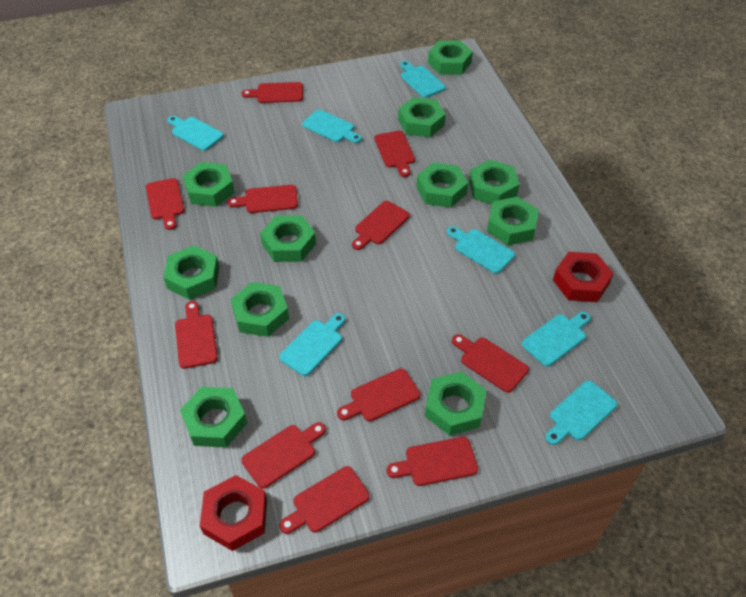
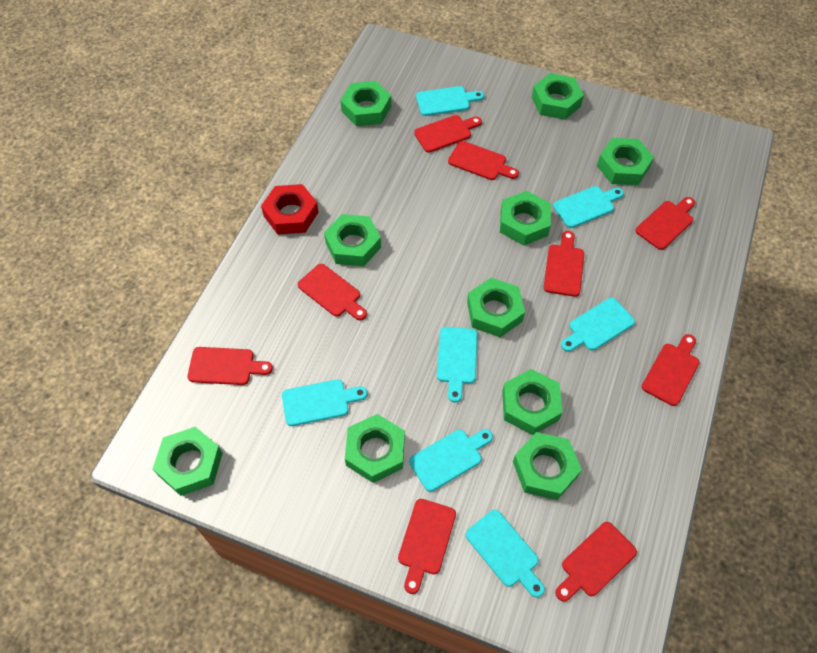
green nut: 11 -> 10
red cutting board: 11 -> 9
red nut: 2 -> 1

